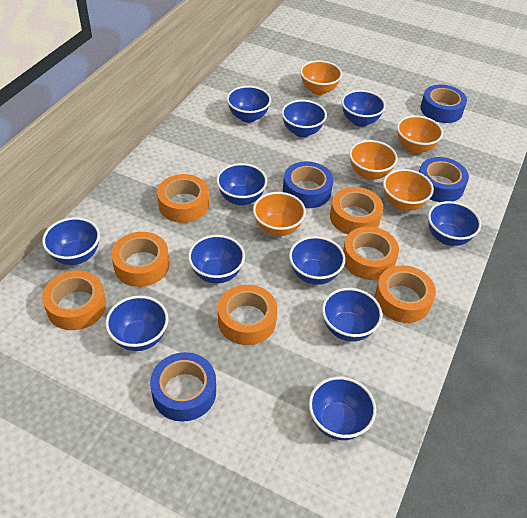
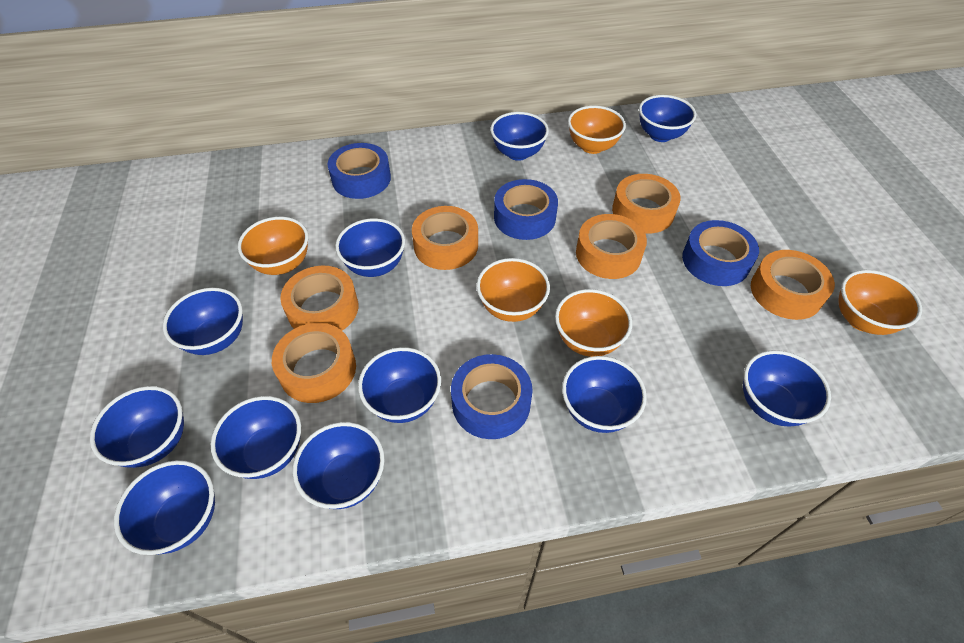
orange tape: 7 -> 6

